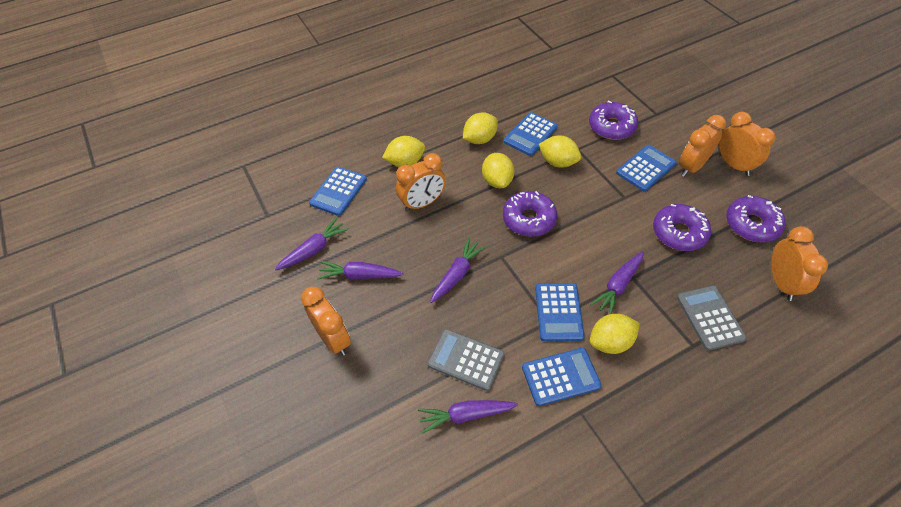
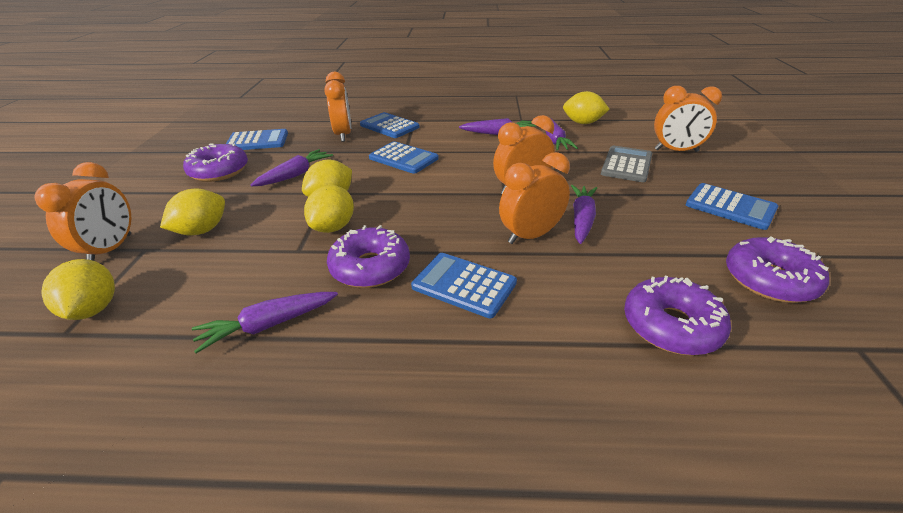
grey calculator: 2 -> 1

